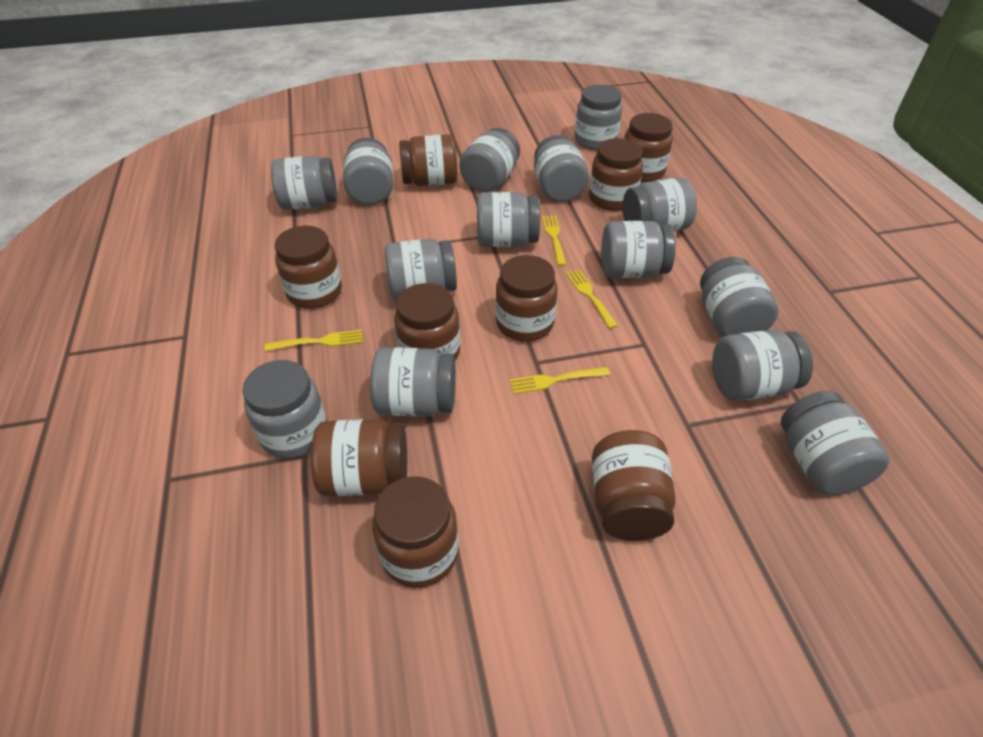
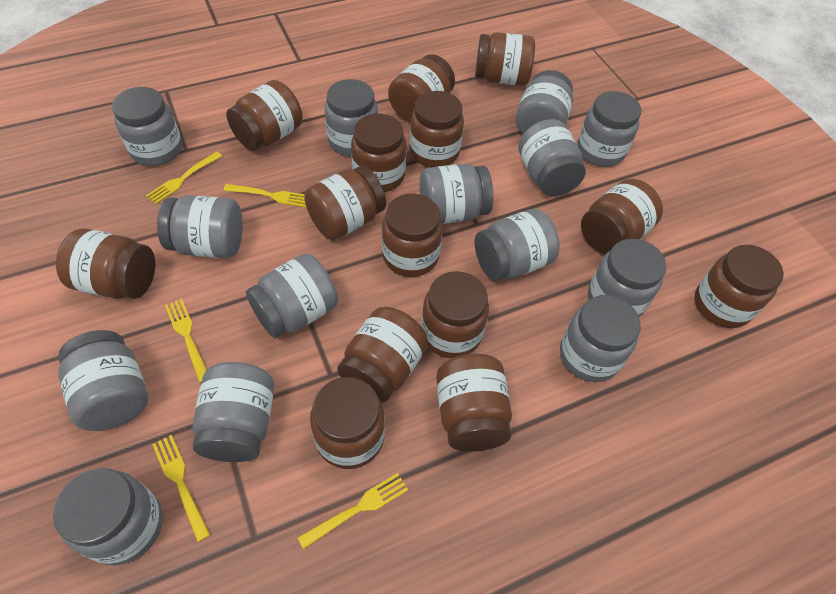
brown jar: 9 -> 14
yellow fork: 4 -> 5

